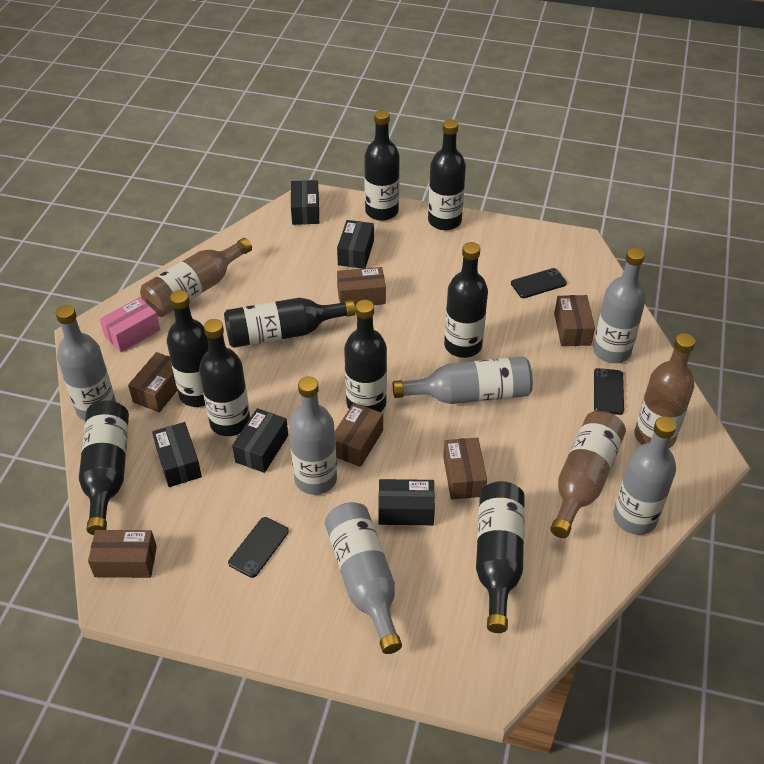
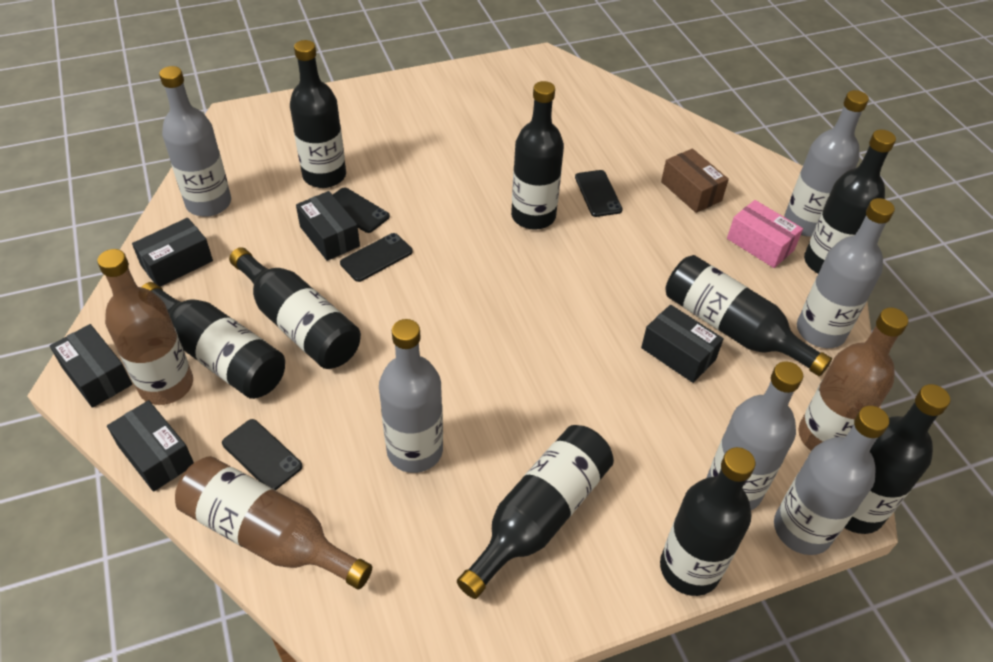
black phone: 3 -> 4
brown box: 6 -> 1

